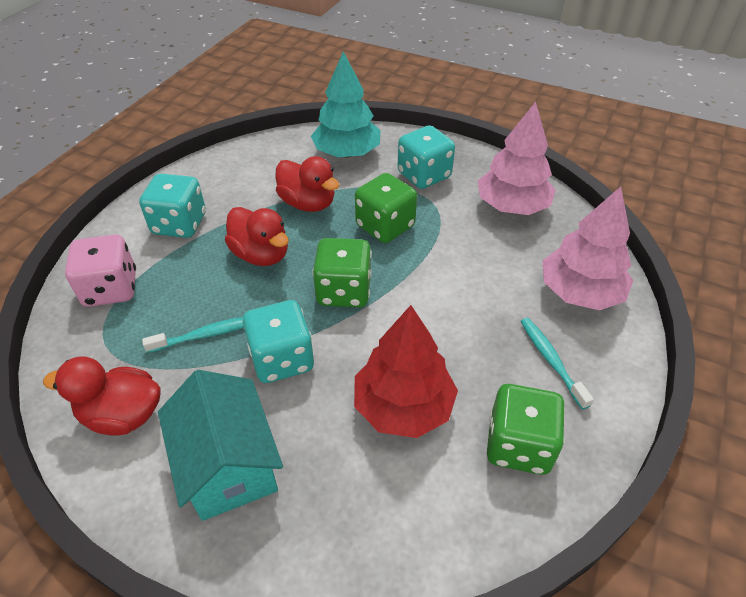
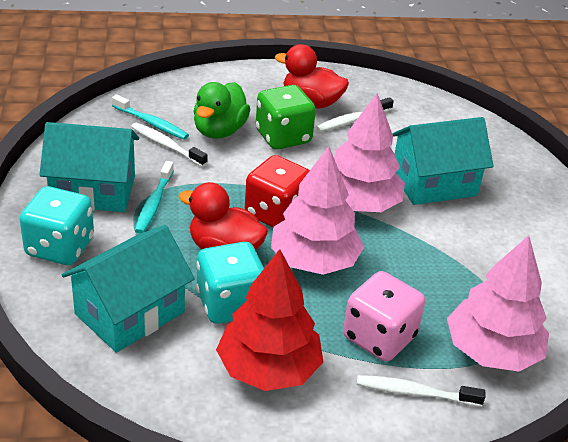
green dice: 3 -> 1
green duck: 0 -> 1
pink tree: 2 -> 3
red dice: 0 -> 1
red duck: 3 -> 2
turquoise dice: 3 -> 2
turquoise house: 1 -> 3
turquoise tree: 1 -> 0
white toothbrush: 0 -> 3

